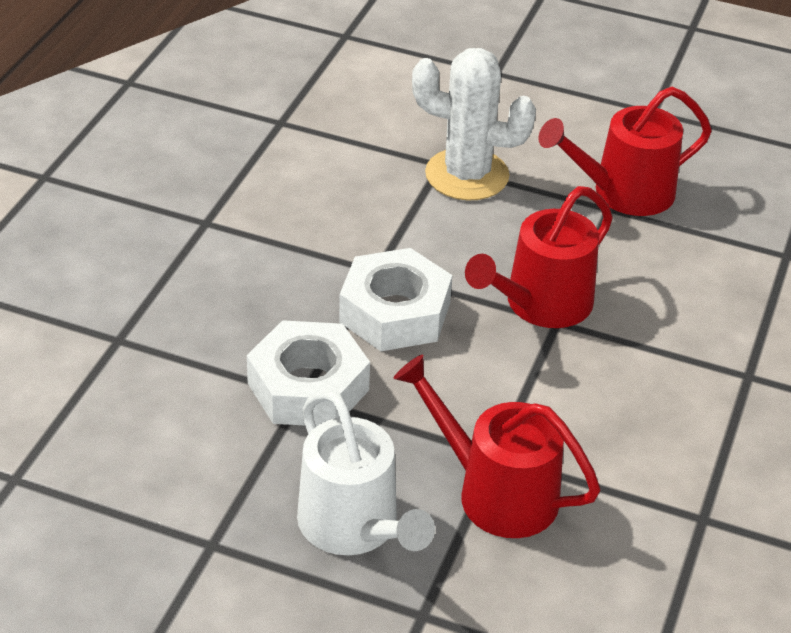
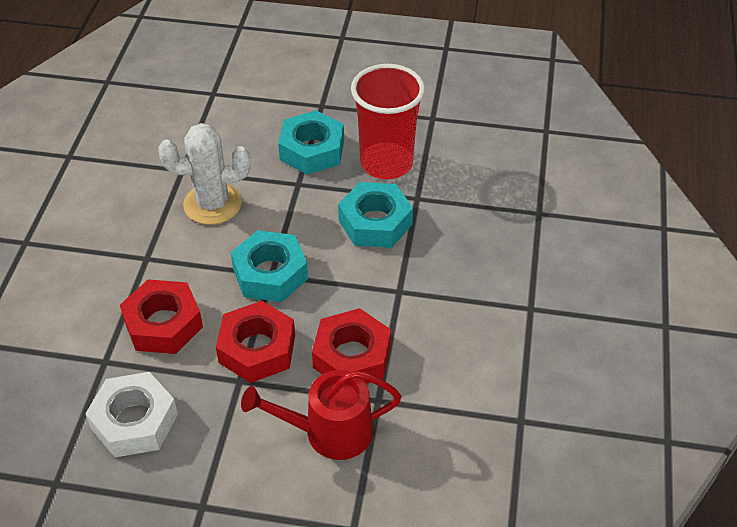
red cup: 0 -> 1
red nut: 0 -> 3
red watering can: 3 -> 1
turquoise nut: 0 -> 3
white nut: 2 -> 1
white watering can: 1 -> 0

